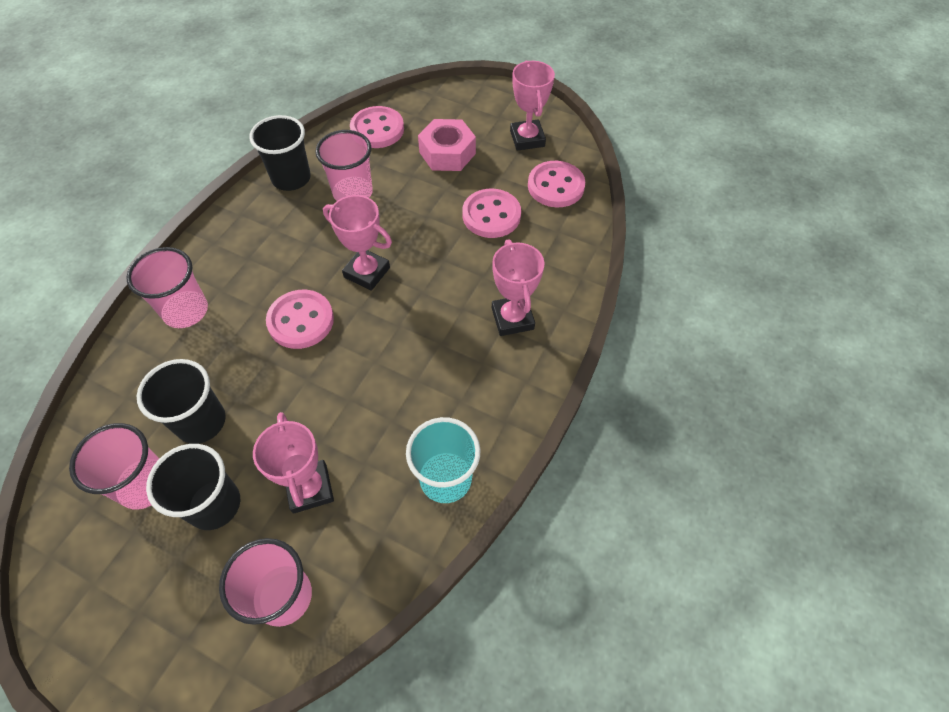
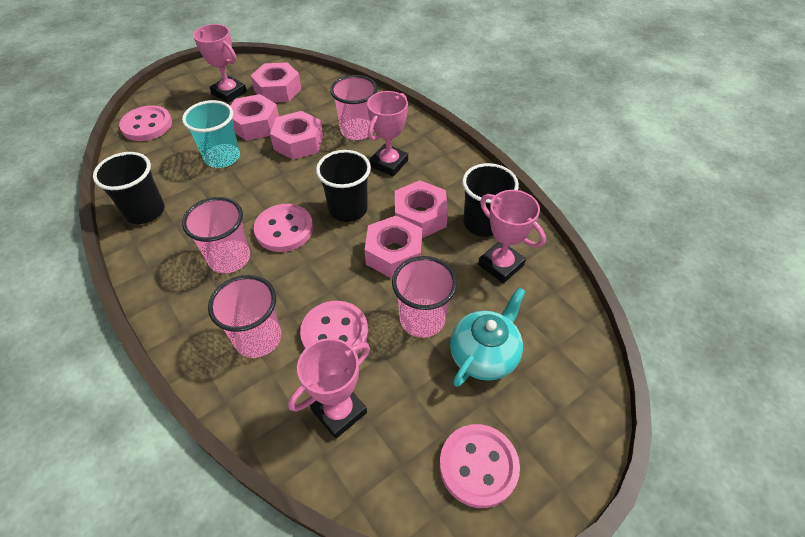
pink nut: 1 -> 5
turquoise teapot: 0 -> 1

